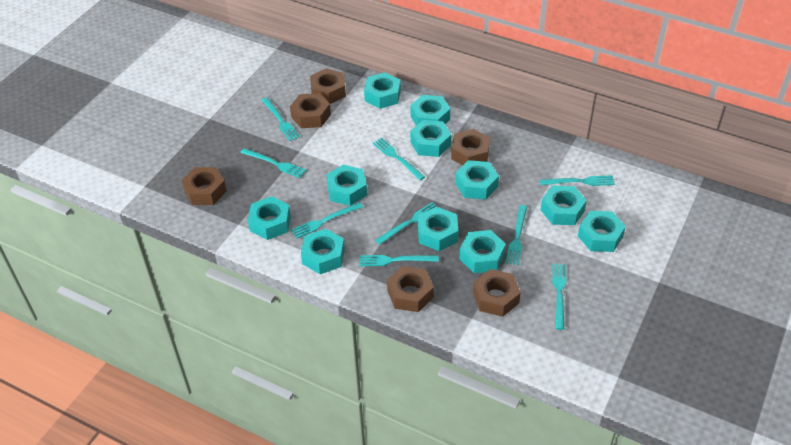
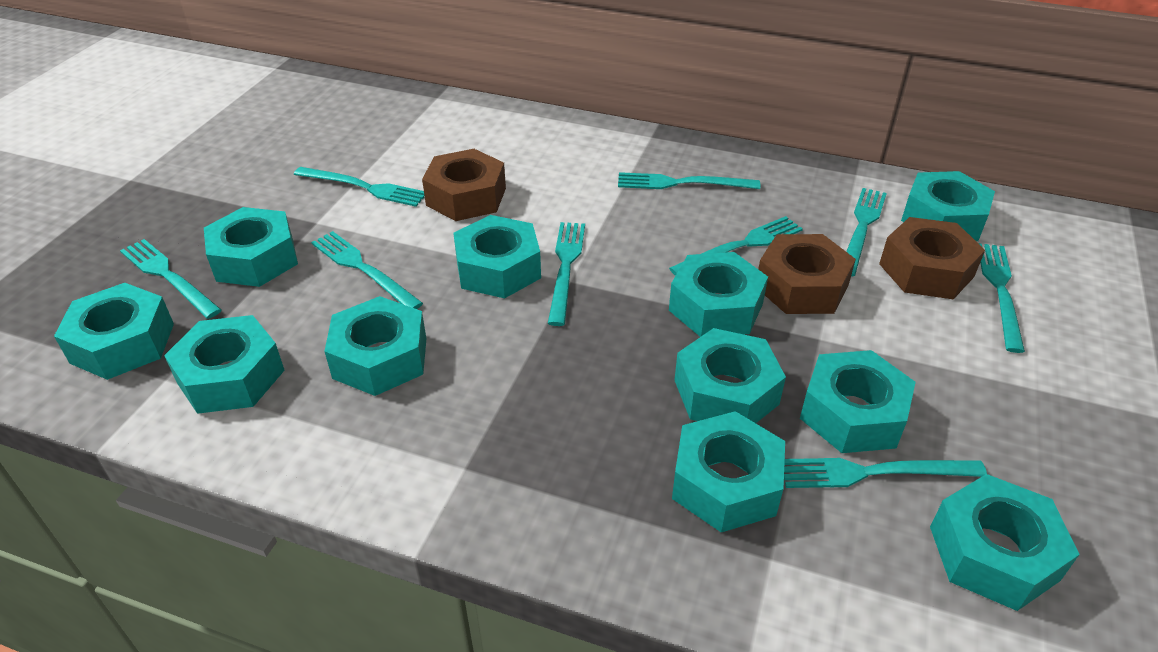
brown nut: 6 -> 3

